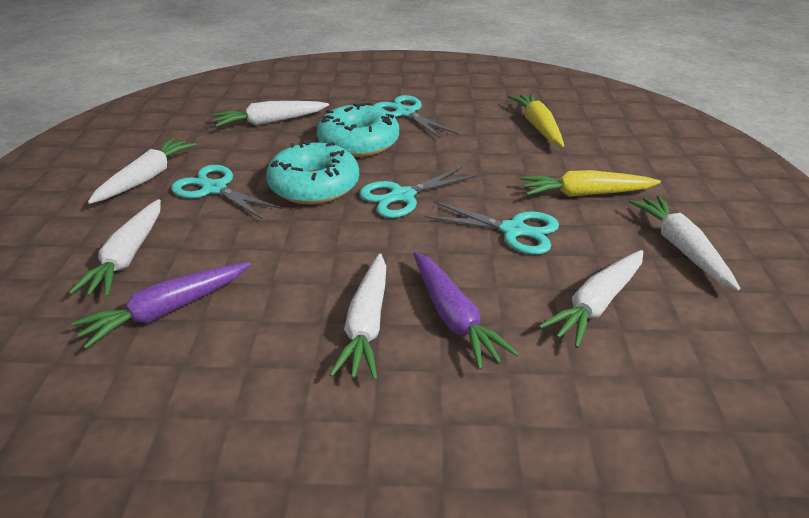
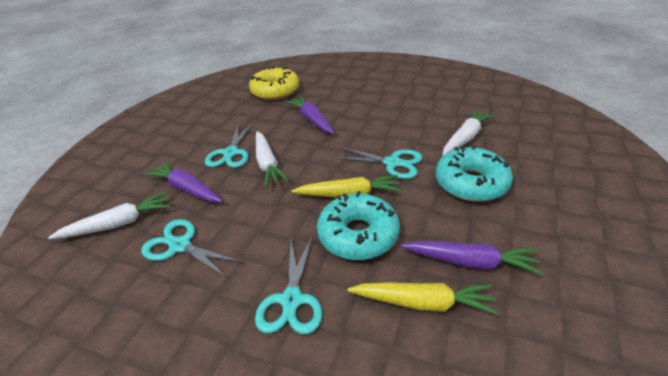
purple carrot: 2 -> 3
white carrot: 6 -> 3
yellow donut: 0 -> 1

